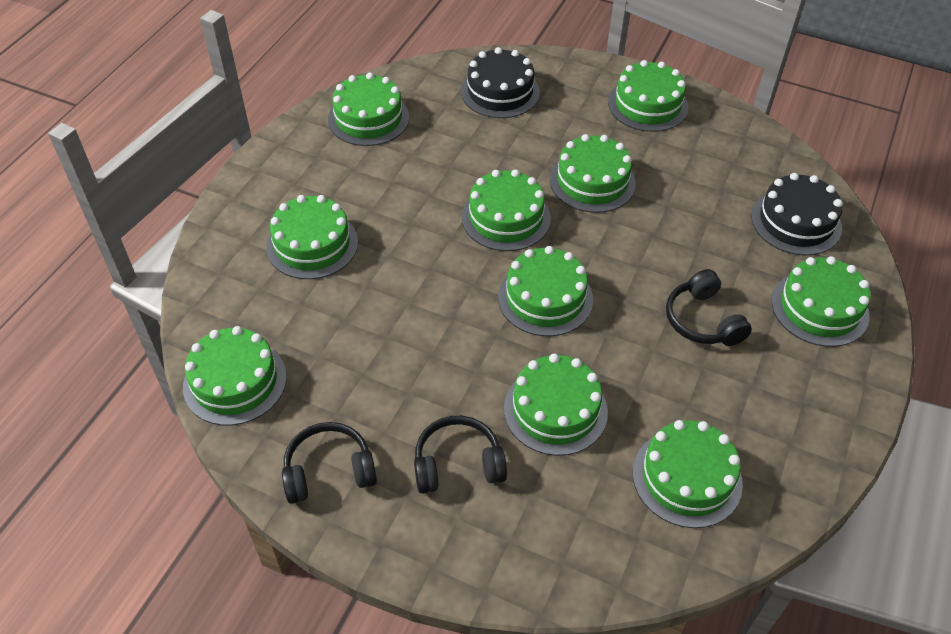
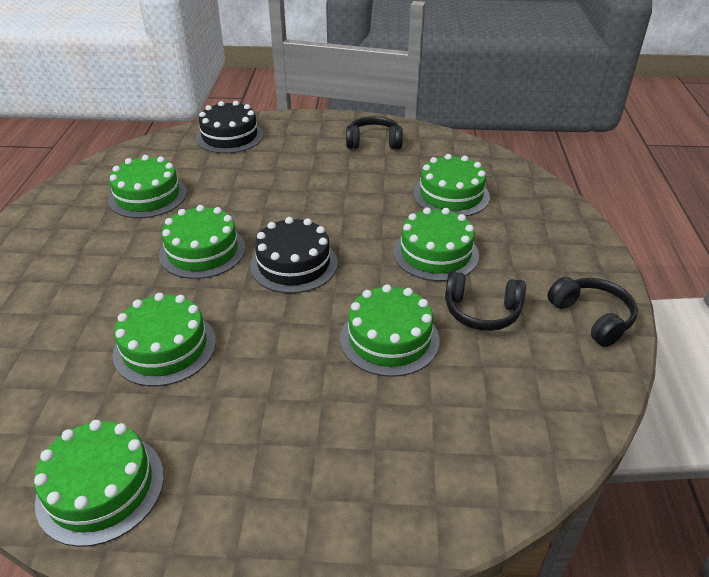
green cake: 10 -> 7

